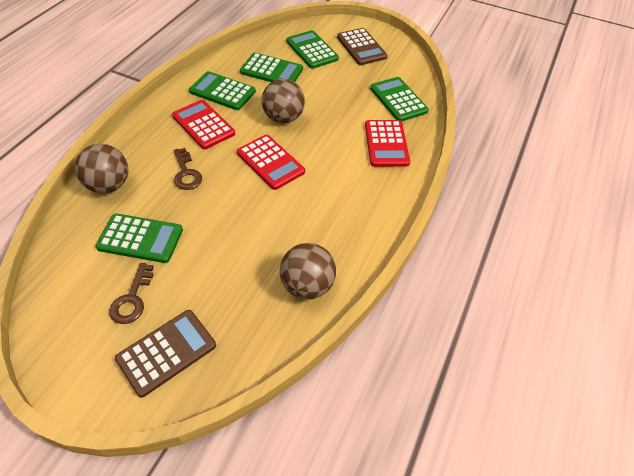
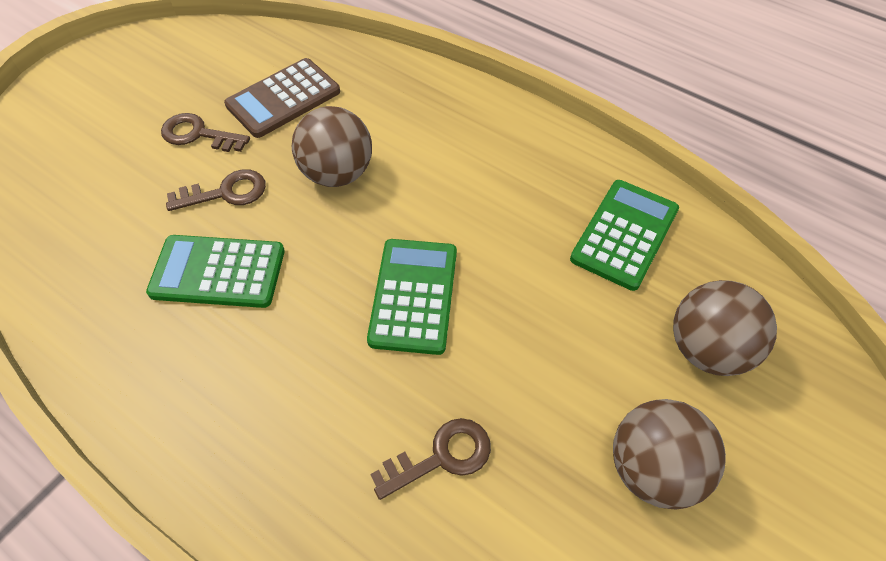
brown calculator: 2 -> 1
brown key: 2 -> 3
green calculator: 5 -> 3
red calculator: 3 -> 0

